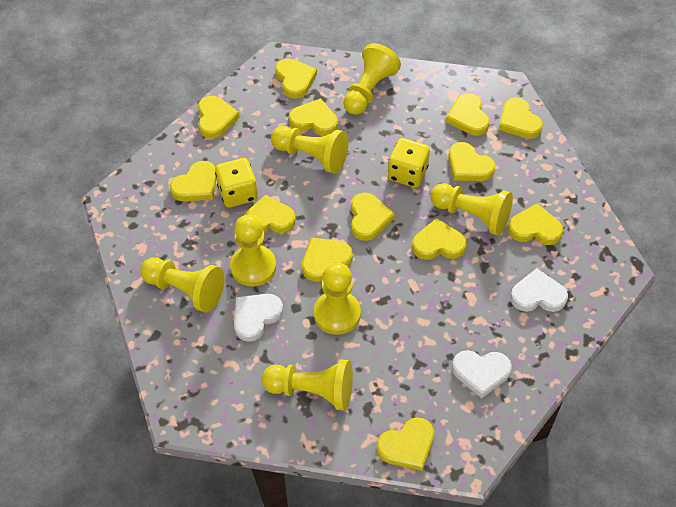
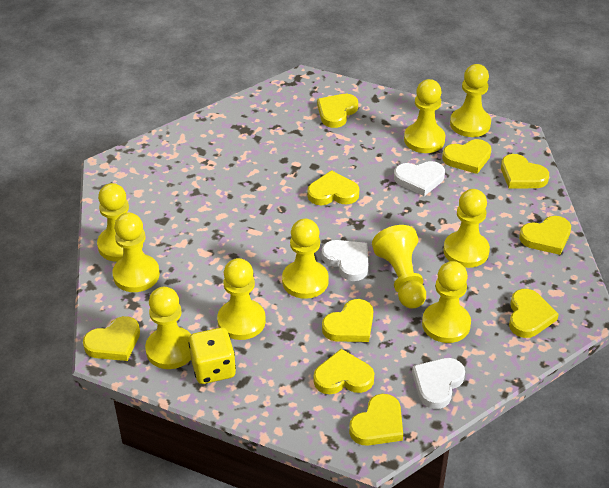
yellow dice: 2 -> 1
yellow heart: 13 -> 10
yellow pawn: 7 -> 10

